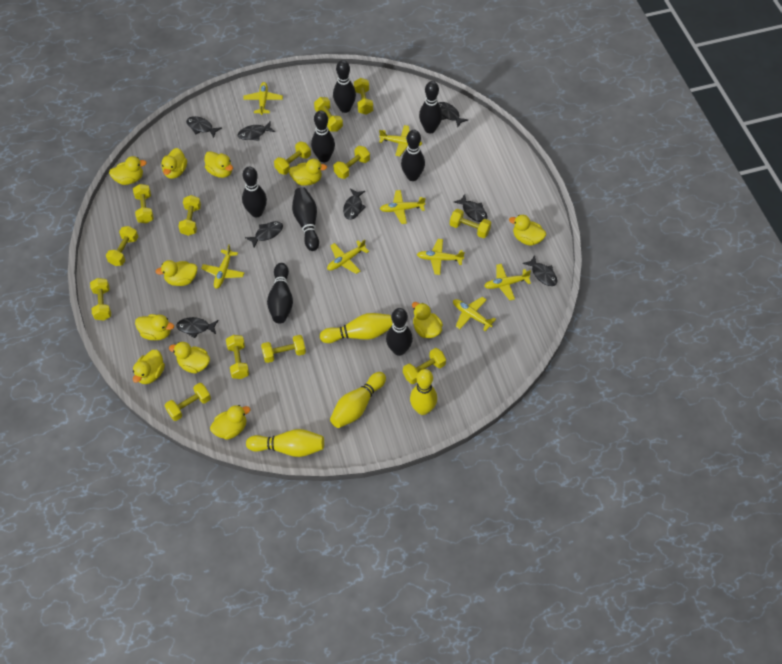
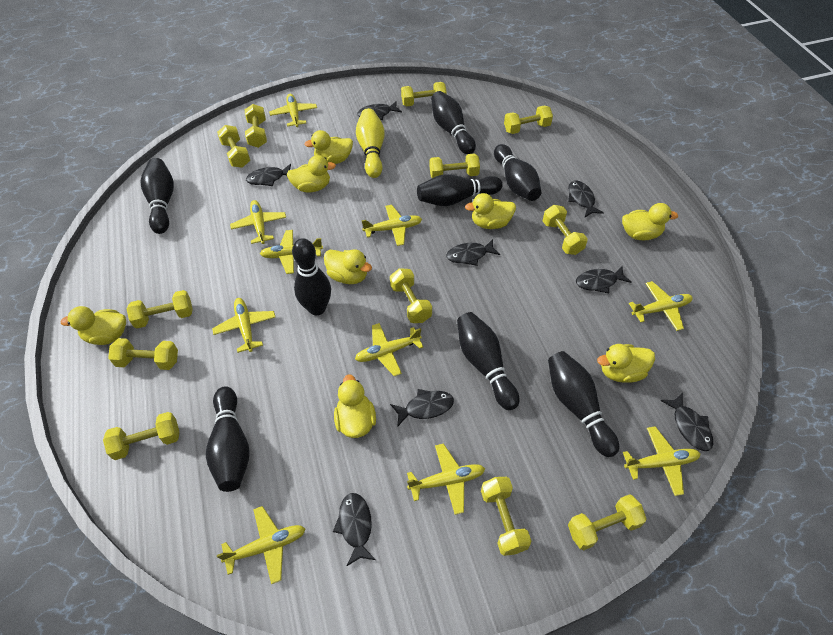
yellow bowling pin: 4 -> 1
yellow duck: 11 -> 8
yellow dumbbell: 13 -> 12
yellow plane: 8 -> 10

